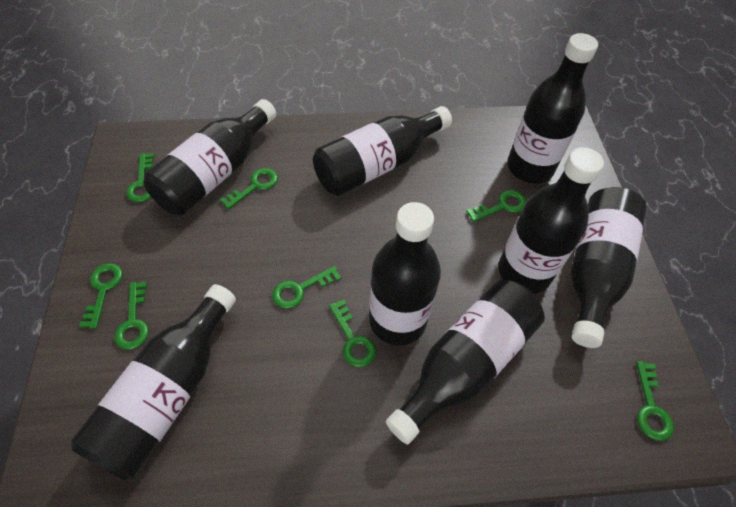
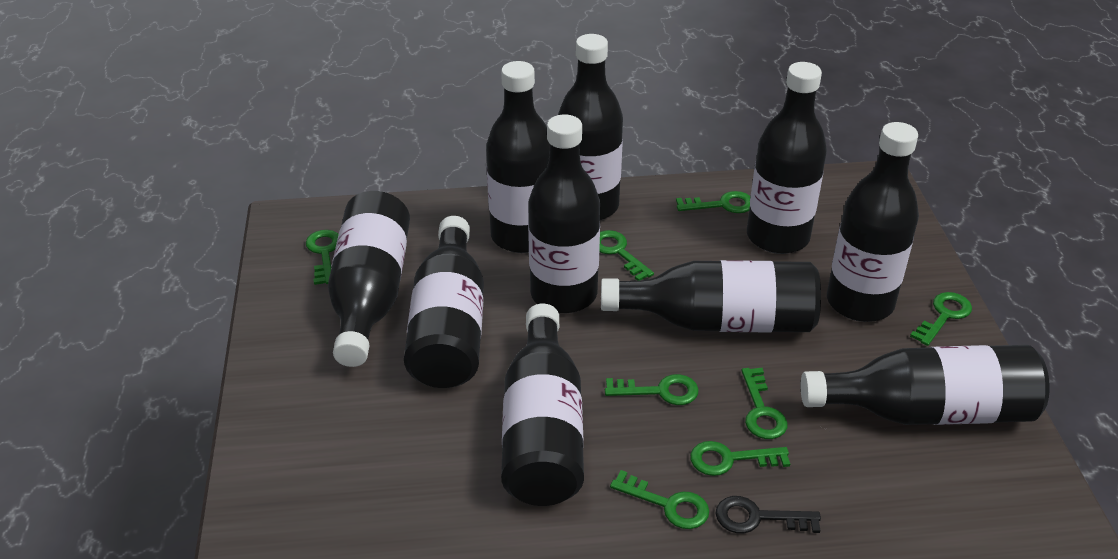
black bottle: 8 -> 10
black key: 0 -> 1

